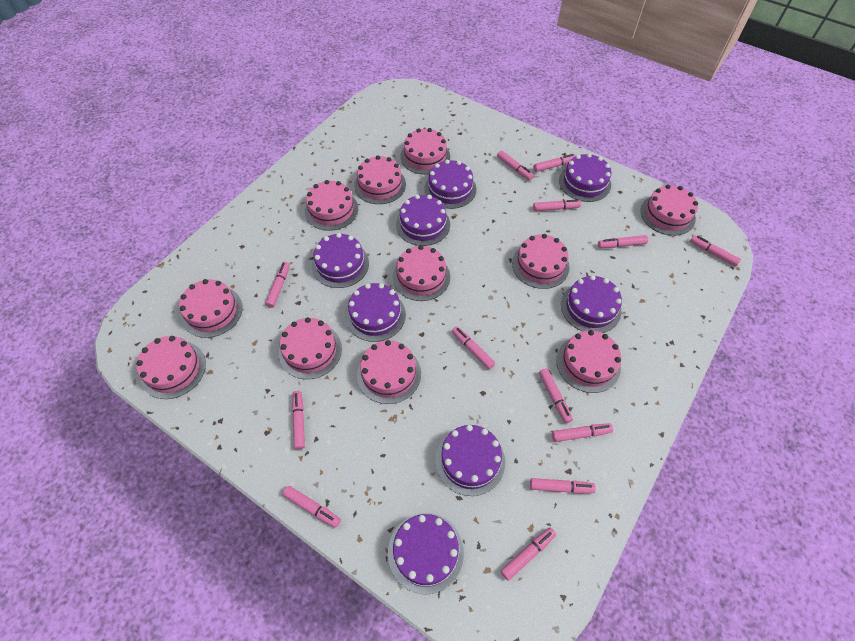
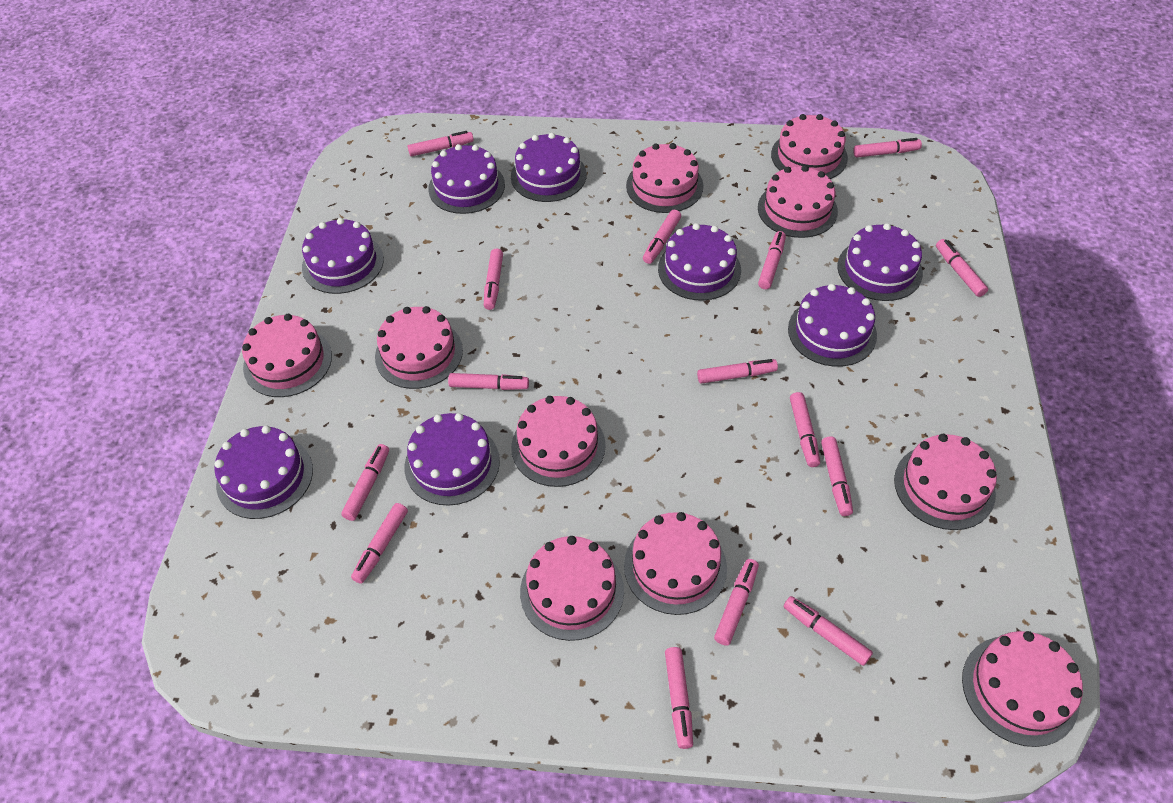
pink cake: 11 -> 10
pink marker: 13 -> 15

